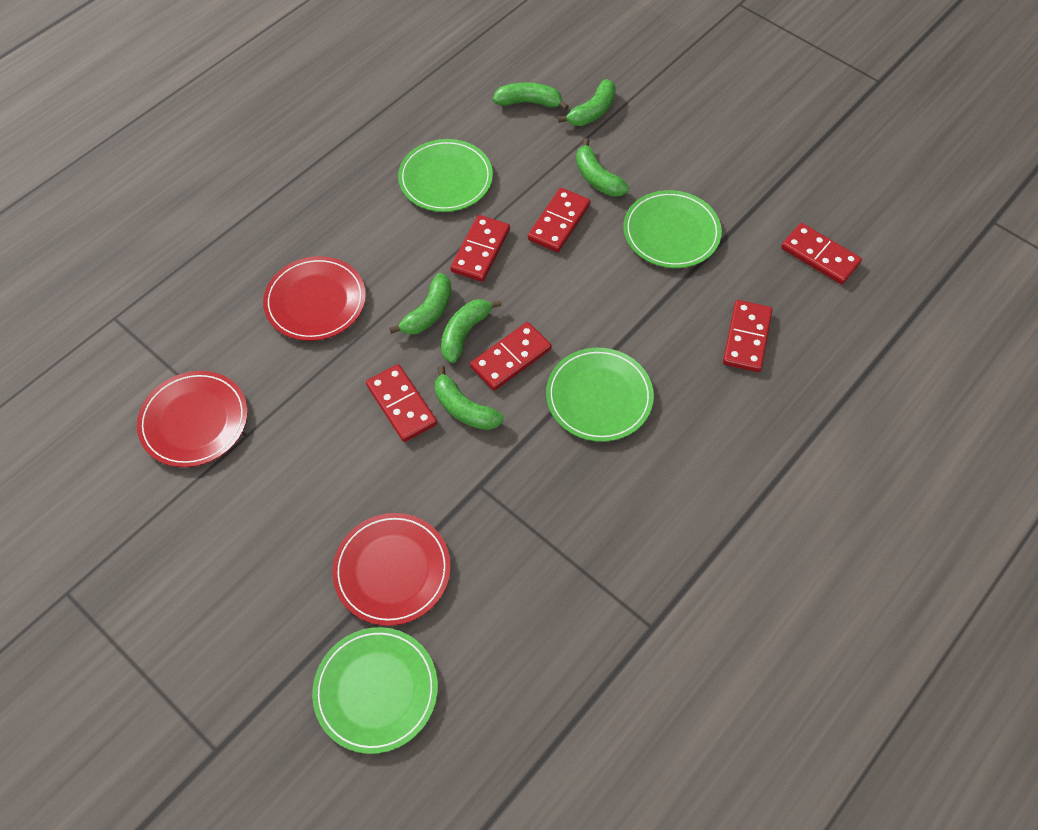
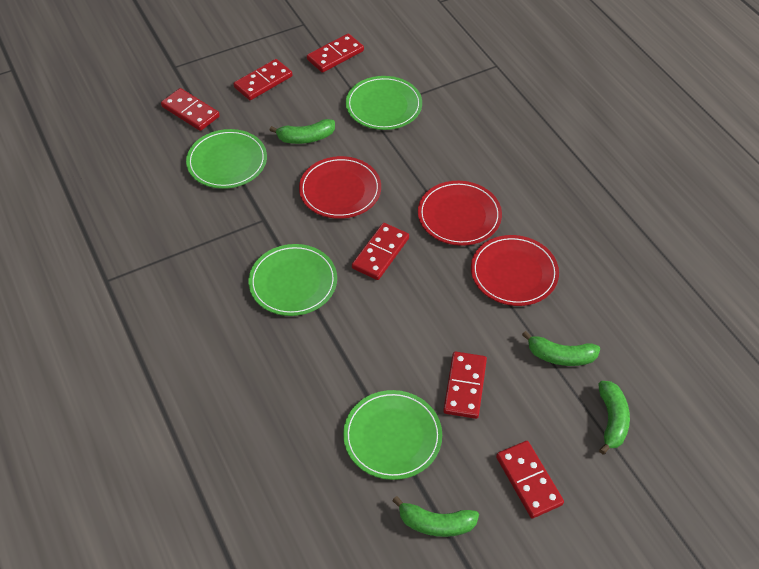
green banana: 6 -> 4

